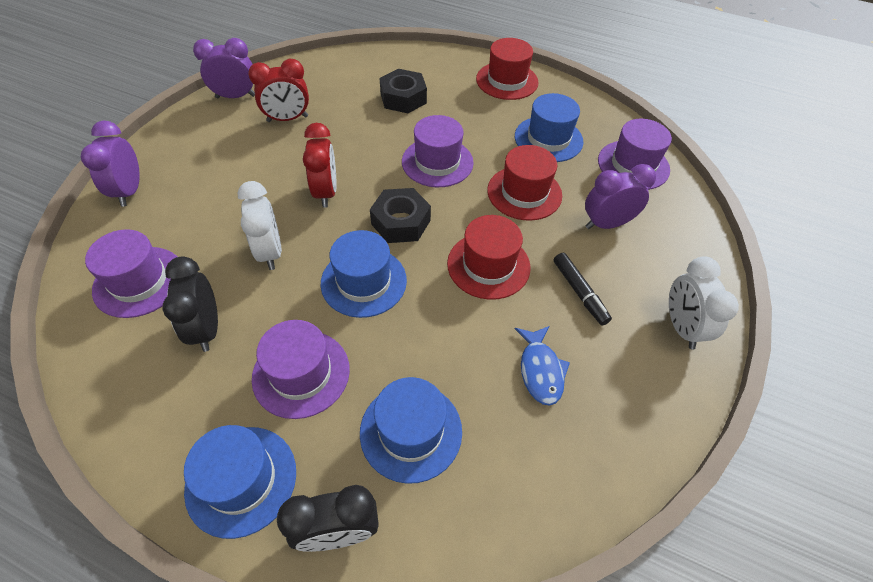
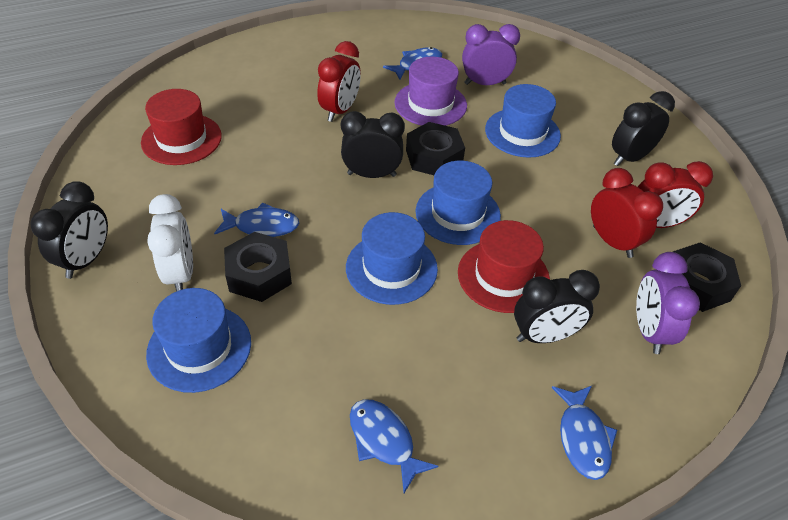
black clock: 2 -> 4
black marker: 1 -> 0
black nut: 2 -> 3
blue fish: 1 -> 4
purple clock: 3 -> 2
purple hat: 4 -> 1
red clock: 2 -> 3
red hat: 3 -> 2
white clock: 2 -> 1

